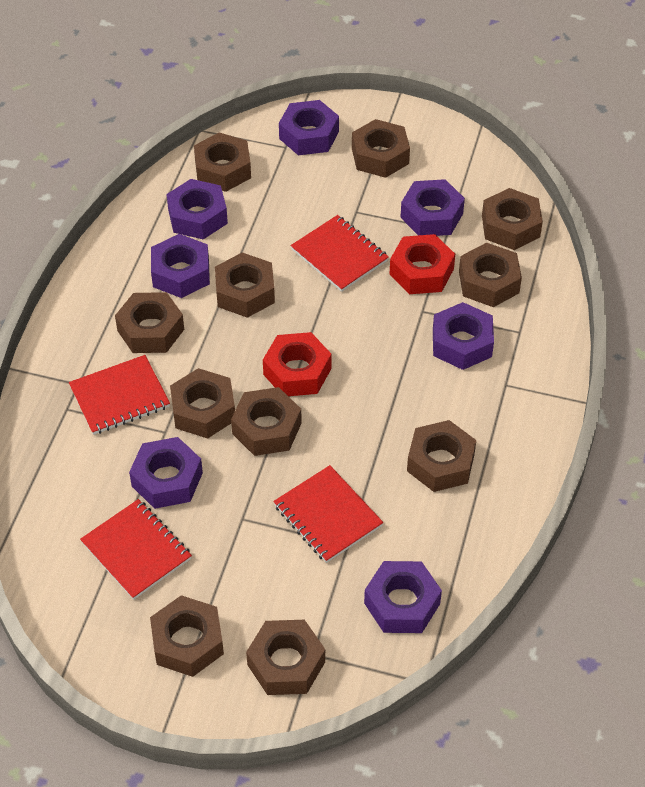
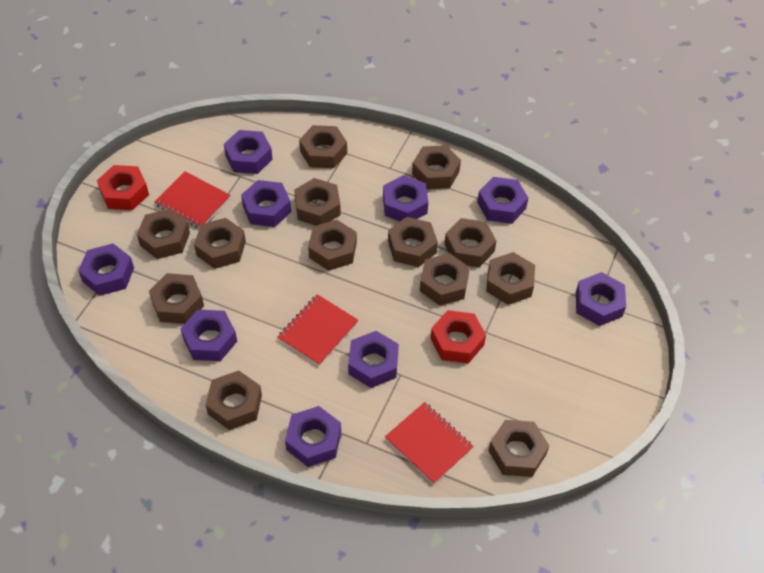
brown nut: 11 -> 13
purple nut: 7 -> 9
red notebook: 4 -> 3

